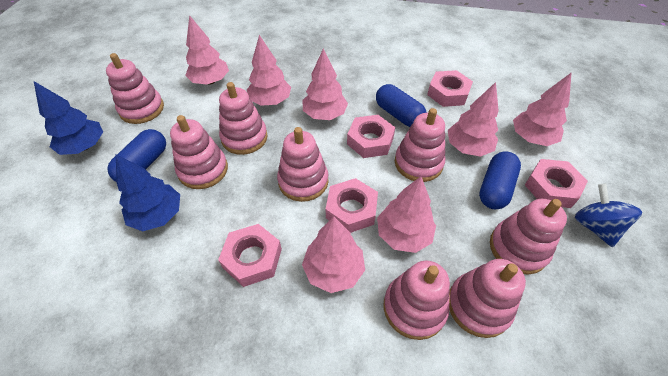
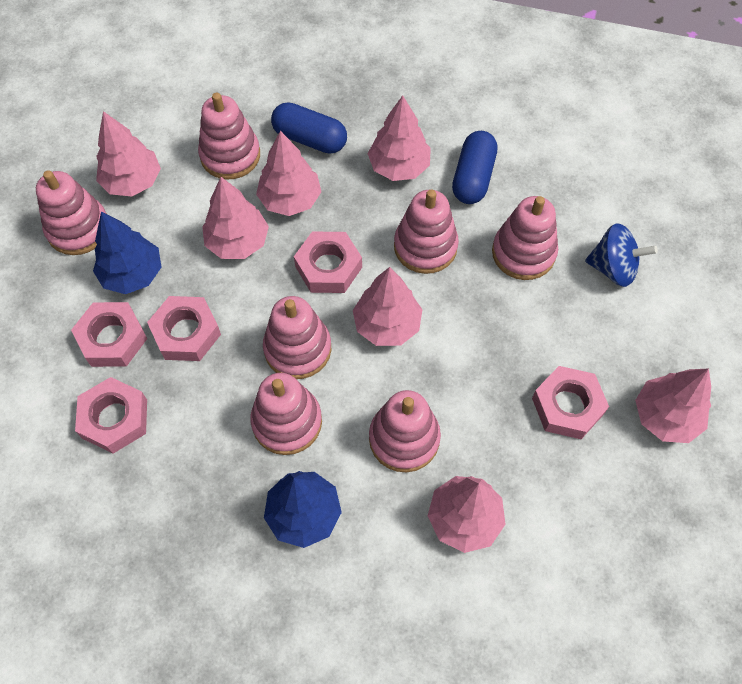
blue capsule: 3 -> 2
pink stacking toy: 8 -> 7

